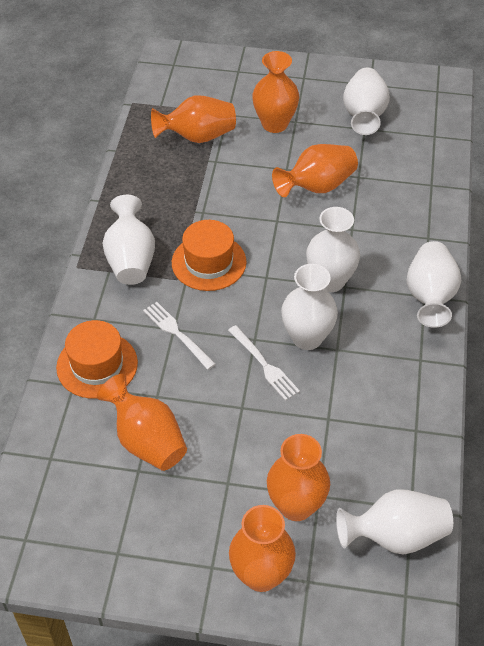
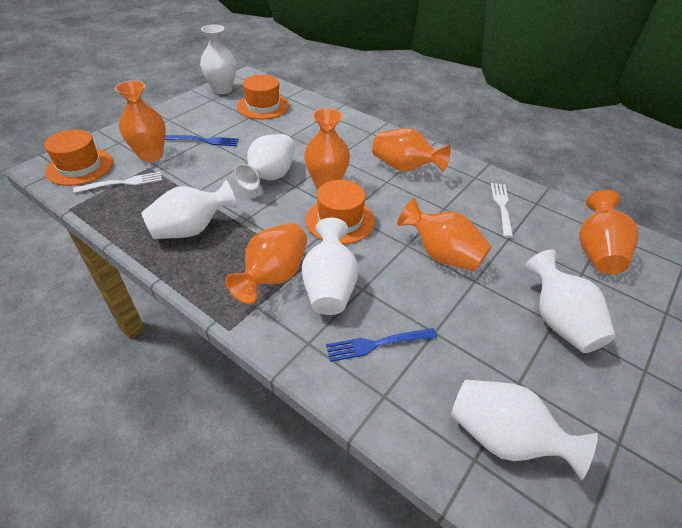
blue fork: 0 -> 2
orange hat: 2 -> 3

